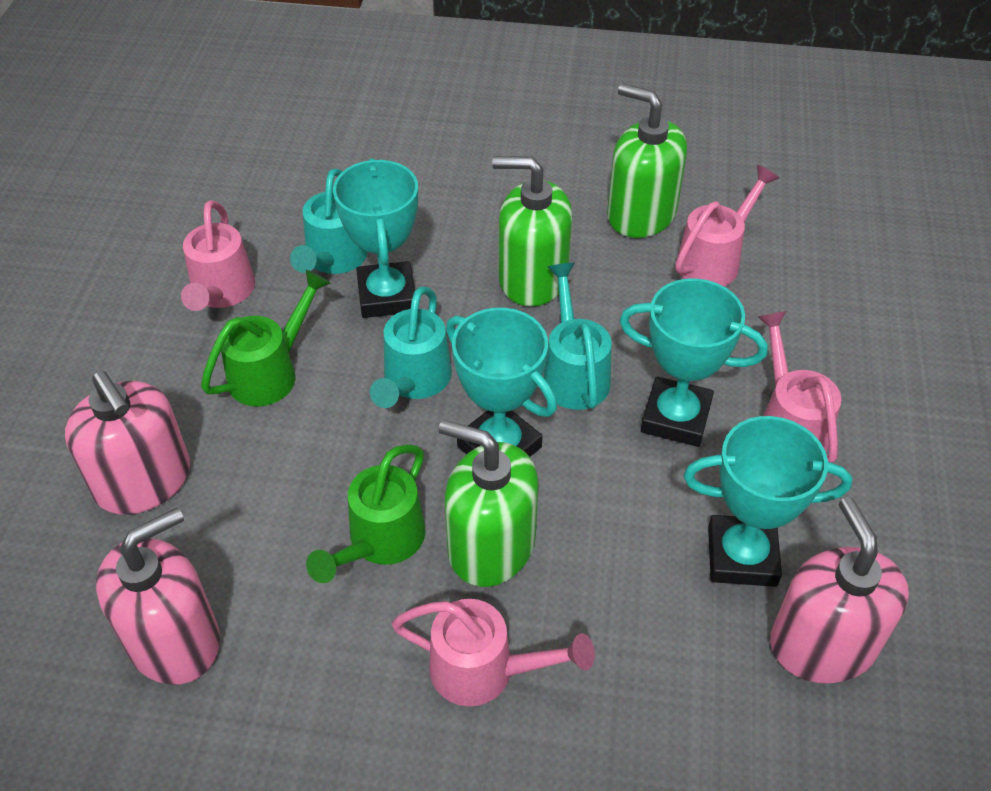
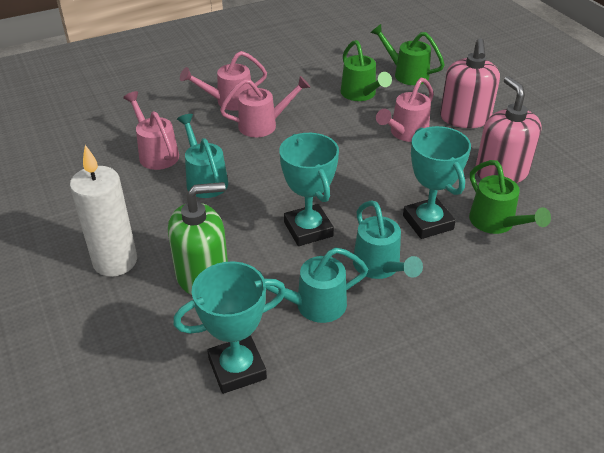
green soap dispenser: 3 -> 1
green watering can: 2 -> 3
pink soap dispenser: 3 -> 2
turquoise trophy: 4 -> 3
white candle: 0 -> 1

